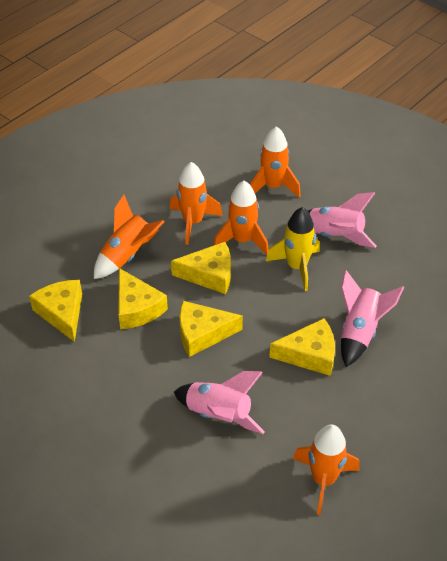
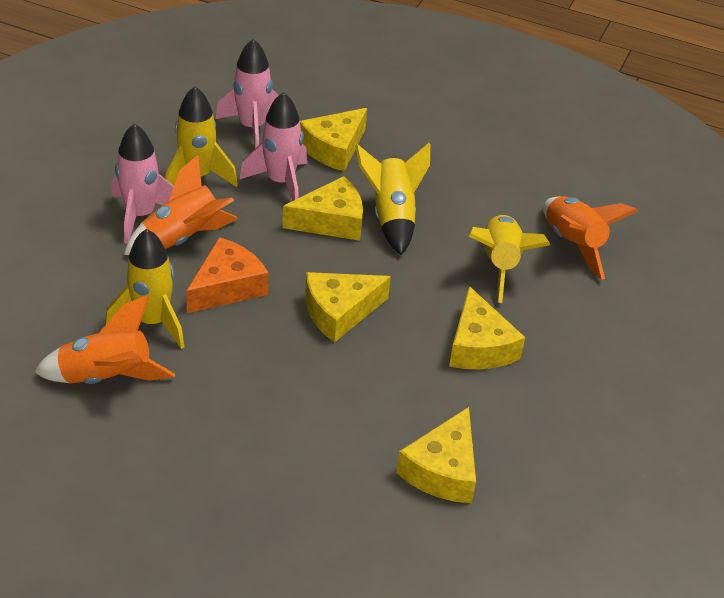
orange cheese: 0 -> 1
orange rocket: 5 -> 3
yellow rocket: 1 -> 4

